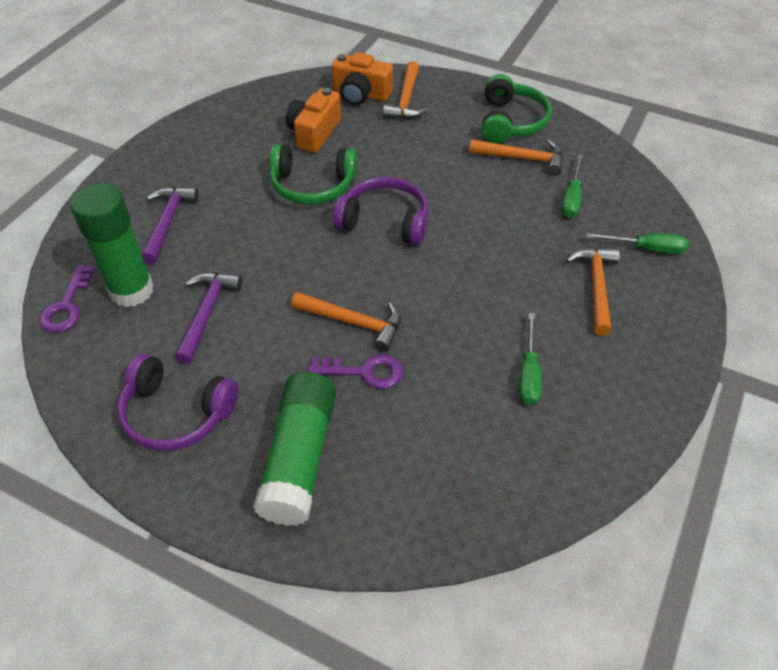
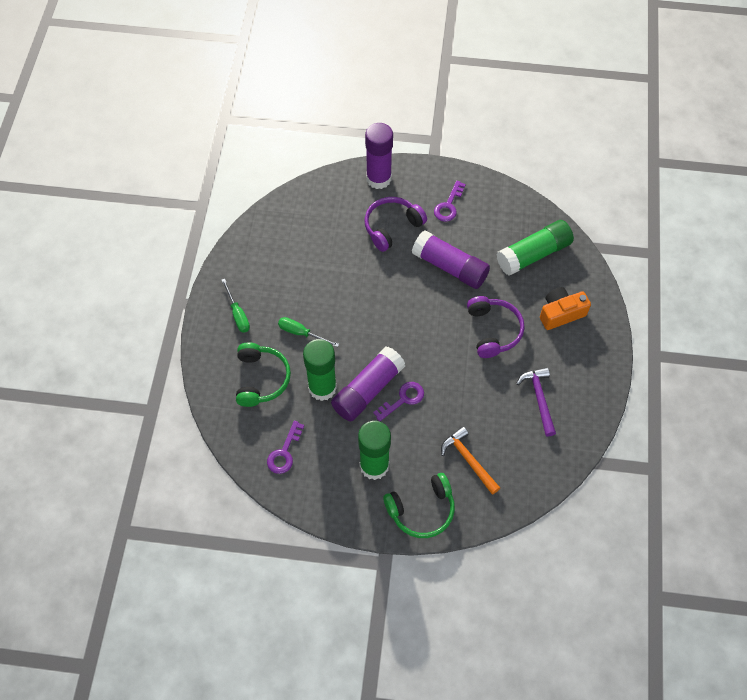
green glue stick: 2 -> 3
green screwdriver: 3 -> 2
orange camera: 2 -> 1
orange hammer: 4 -> 1
purple glue stick: 0 -> 3
purple hammer: 2 -> 1
purple key: 2 -> 3

